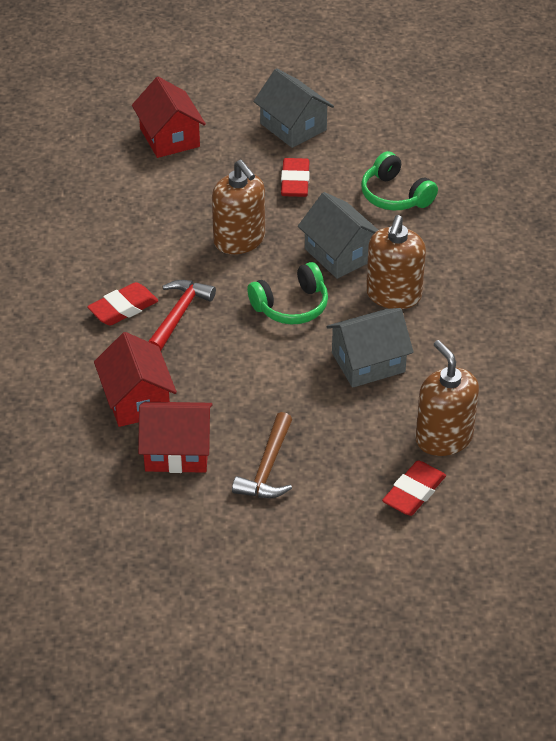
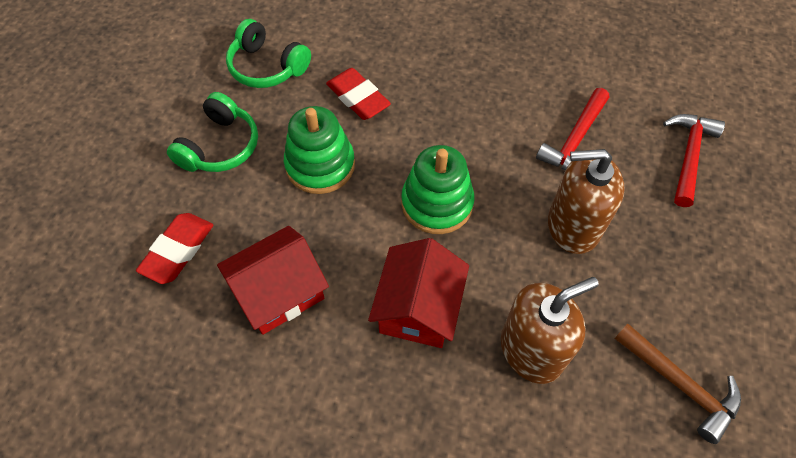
brown soap dispenser: 3 -> 2
green stacking toy: 0 -> 2
grey house: 3 -> 0
red eraser: 3 -> 2
red hammer: 1 -> 2
red house: 3 -> 2

